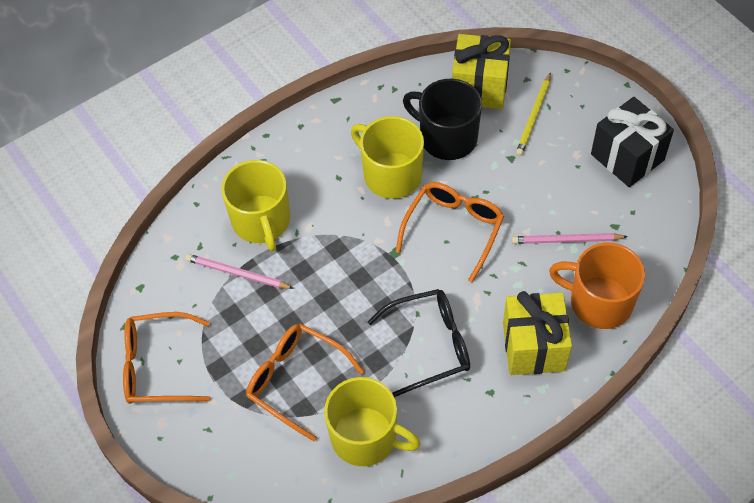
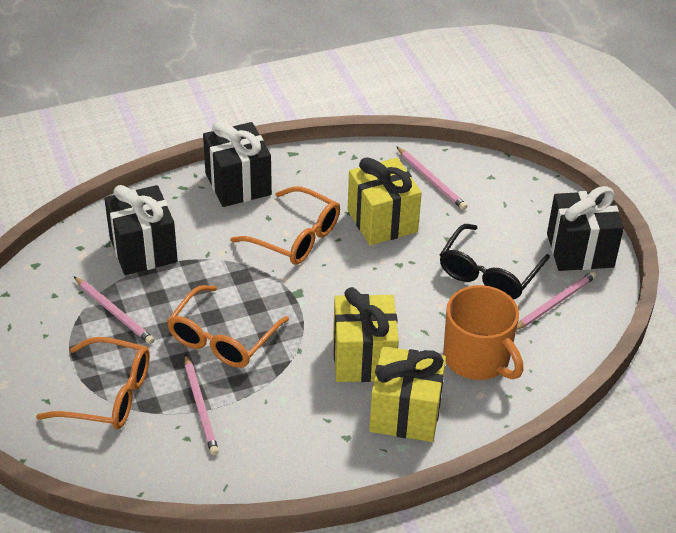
black gift: 1 -> 3
black mug: 1 -> 0
pink pencil: 2 -> 4
yellow gift: 2 -> 3
yellow mug: 3 -> 0
yellow pencil: 1 -> 0

